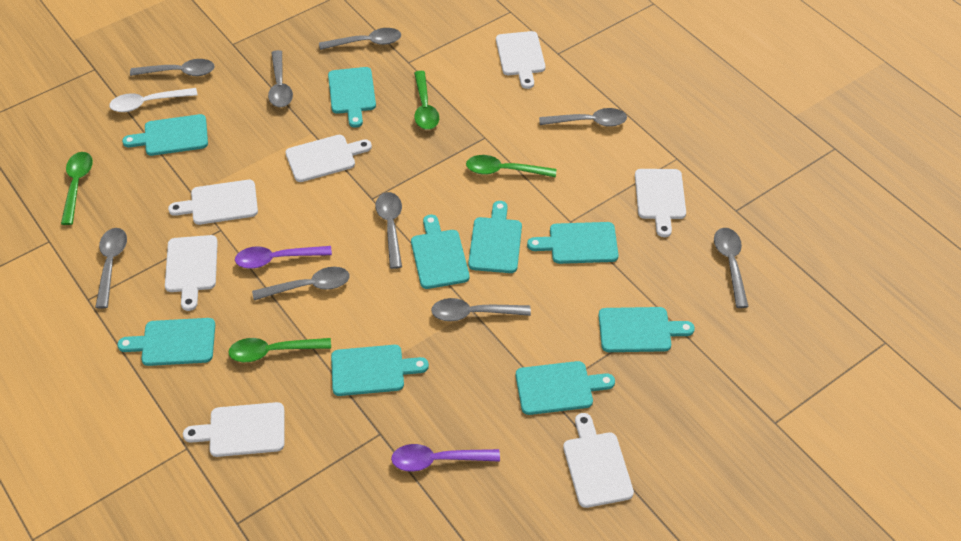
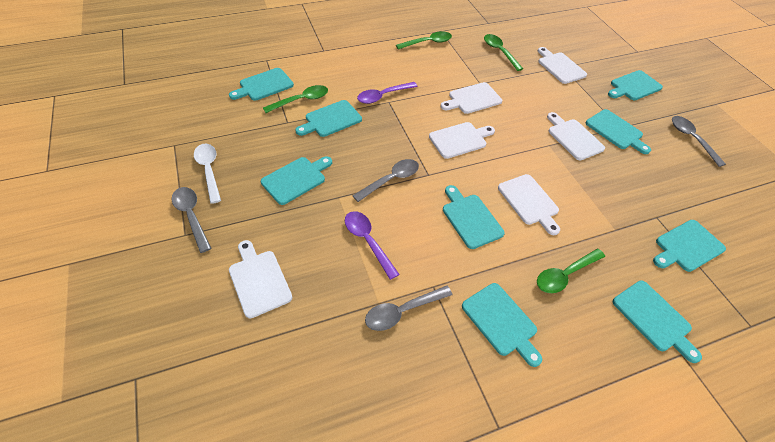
grey spoon: 9 -> 4
white cutting board: 7 -> 6

